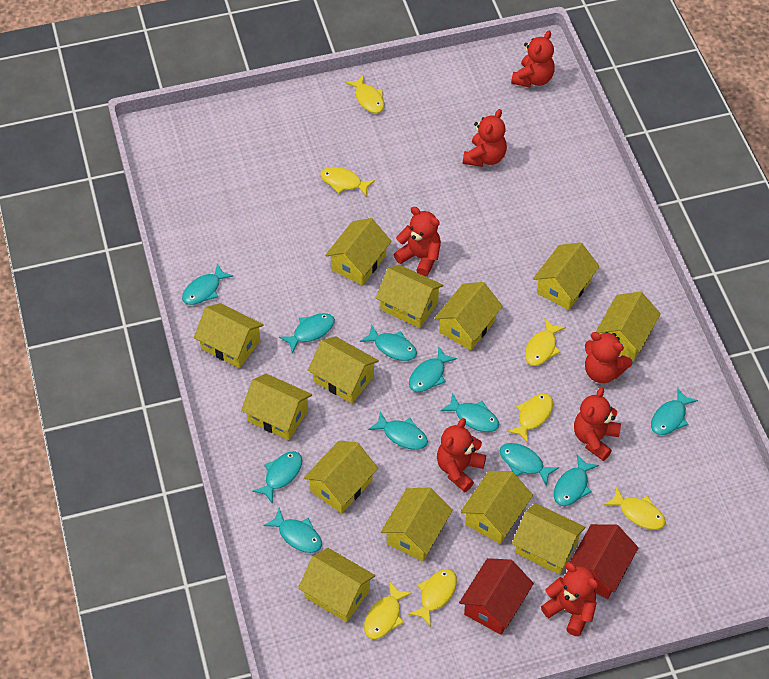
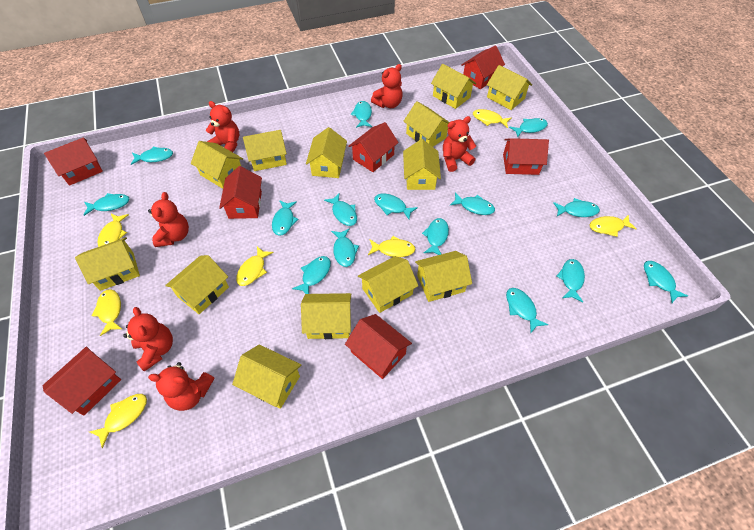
red house: 2 -> 7
red teddy bear: 7 -> 6
turquoise fish: 11 -> 15

